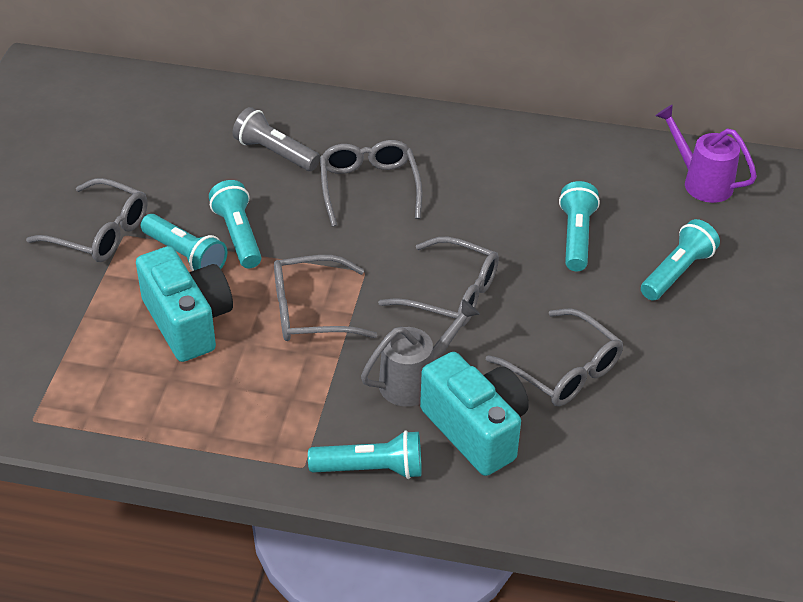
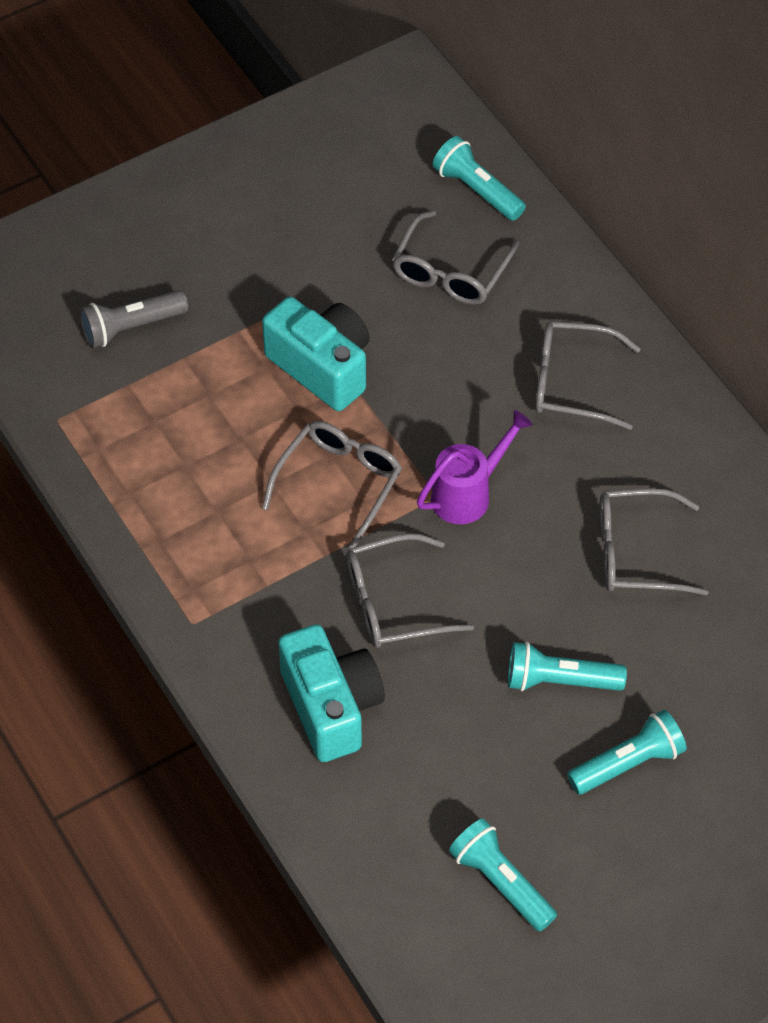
grey watering can: 1 -> 0
turquoise flashlight: 5 -> 4

